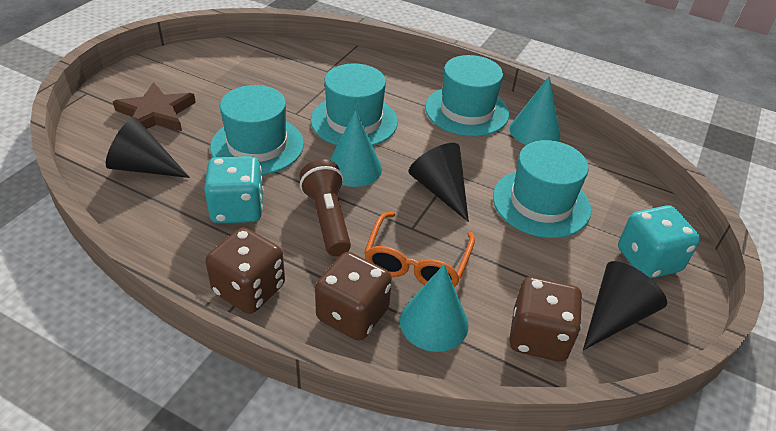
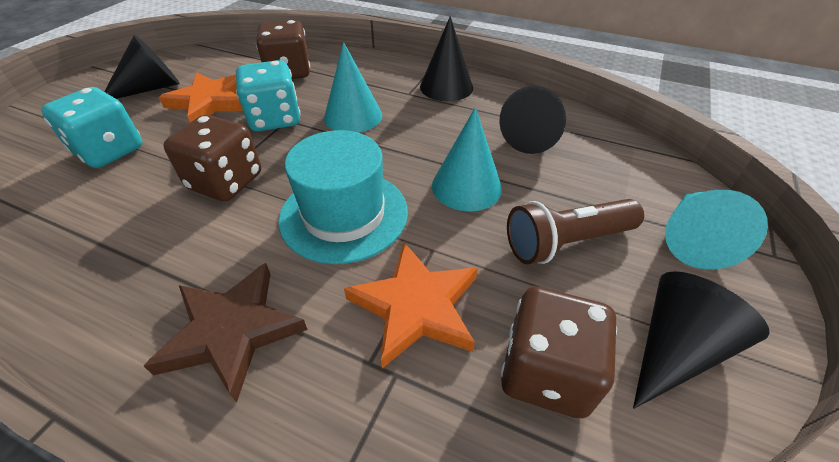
black cone: 3 -> 4
orange glasses: 1 -> 0
orange star: 0 -> 2
turquoise hat: 4 -> 1

